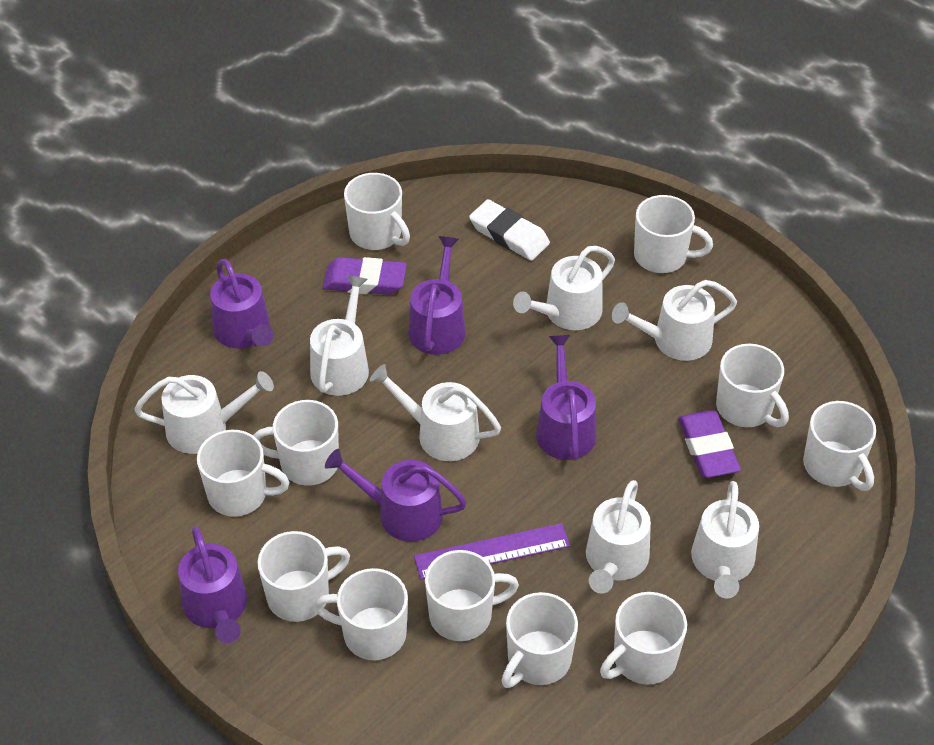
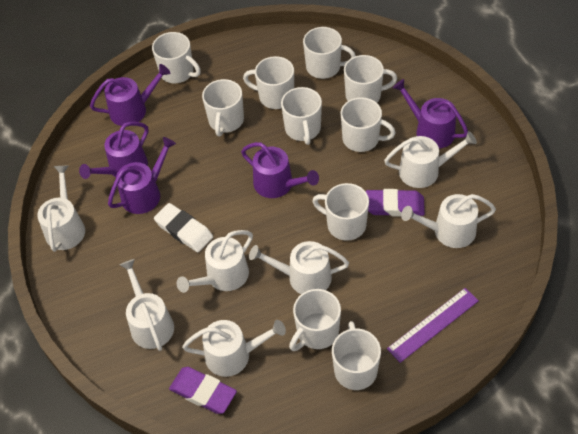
white mug: 11 -> 10

